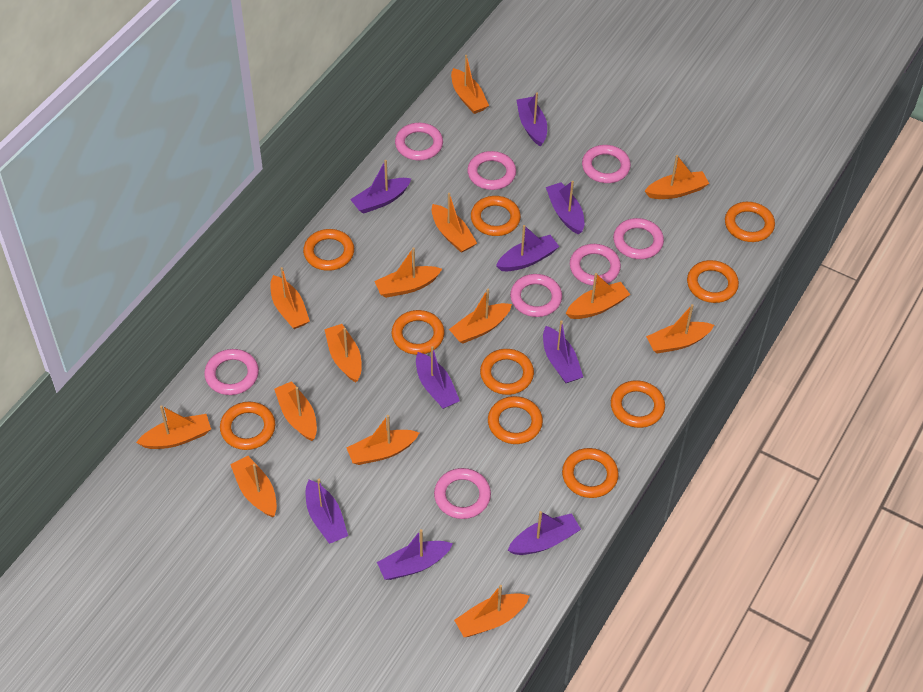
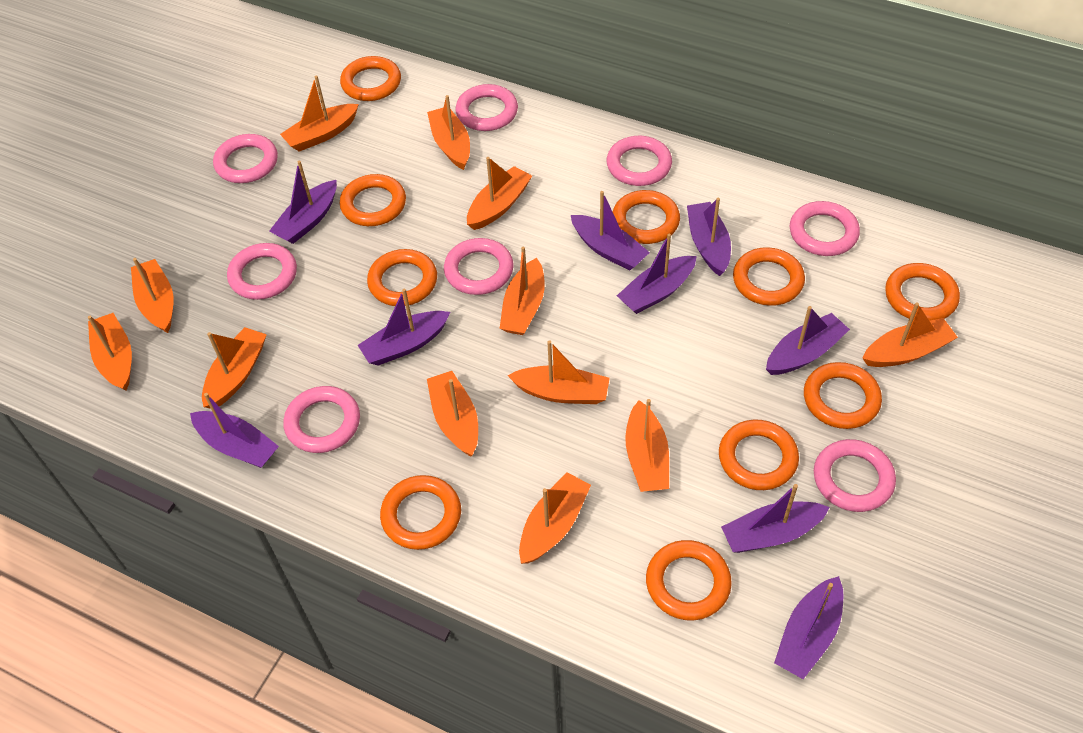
orange boat: 14 -> 12

